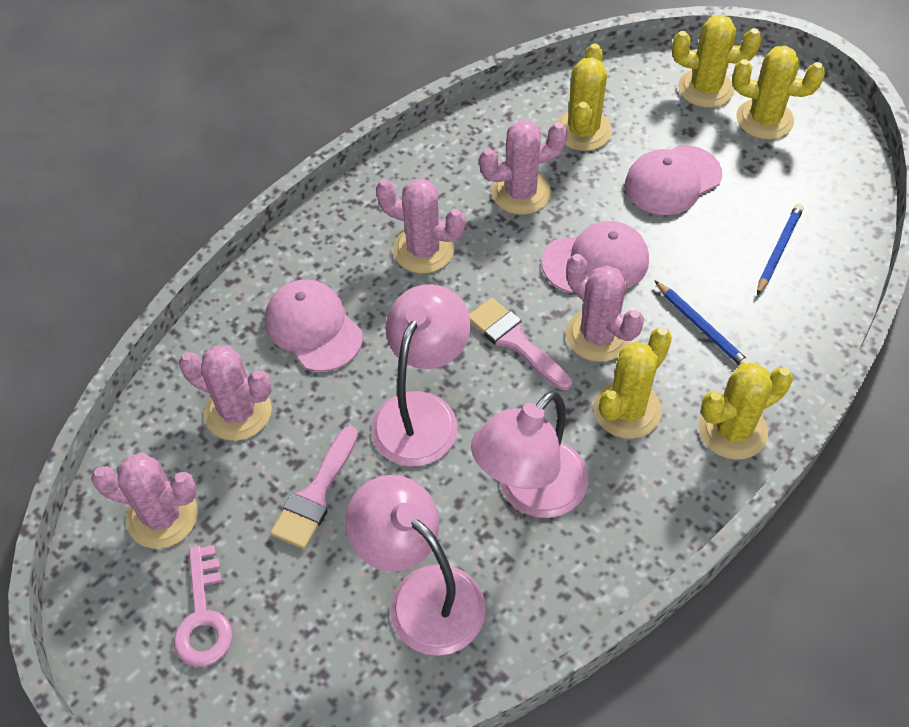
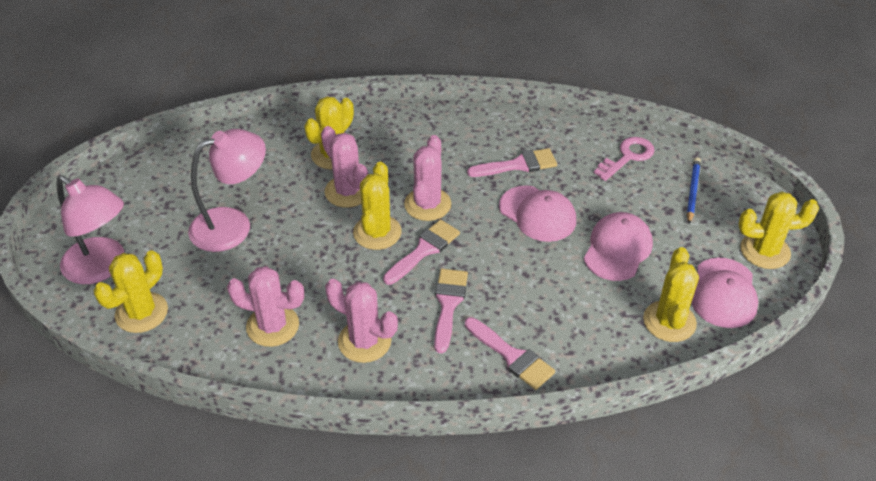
blue pencil: 2 -> 1
pink brush: 2 -> 4
pink cactus: 5 -> 4
pink lamp: 3 -> 2

